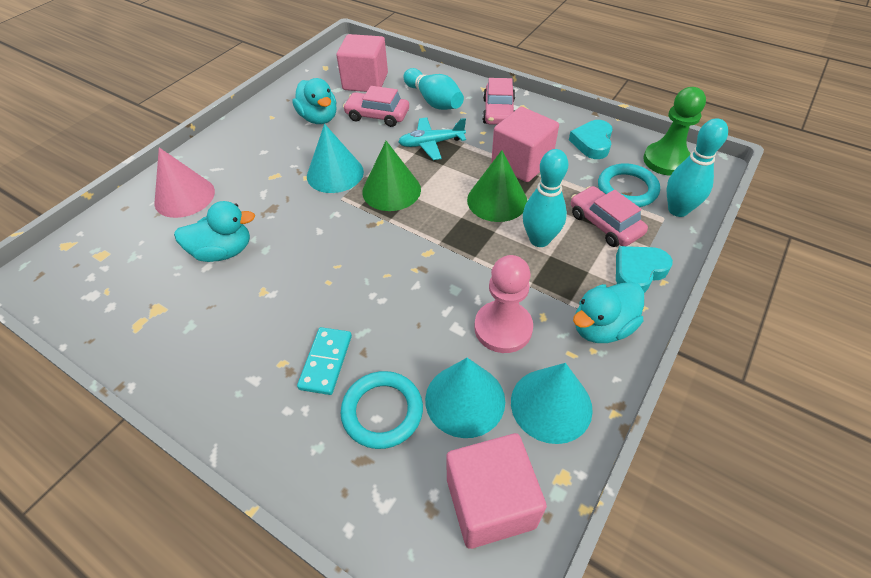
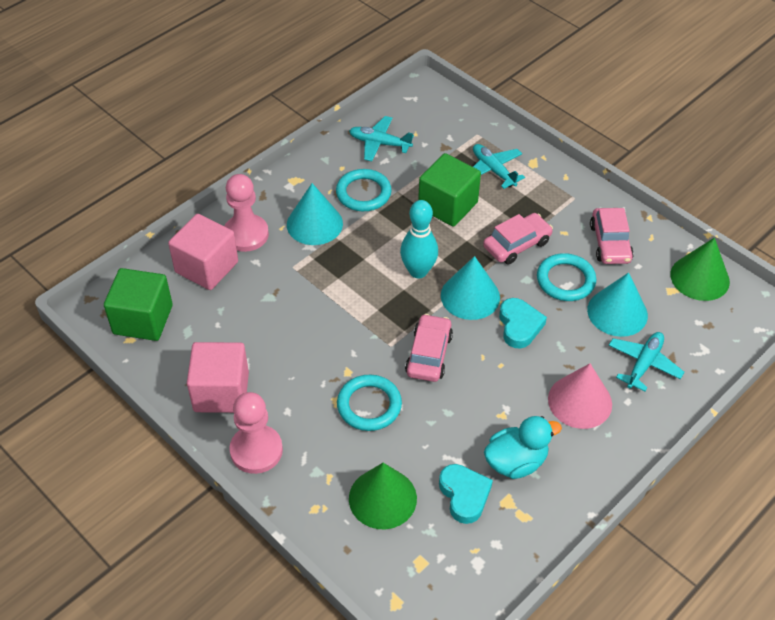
green cube: 0 -> 2
green pawn: 1 -> 0
pink cube: 3 -> 2
pink pawn: 1 -> 2
turquoise bowling pin: 3 -> 1
turquoise domino: 1 -> 0
turquoise duck: 3 -> 1
turquoise plane: 1 -> 3
turquoise ring: 2 -> 3

